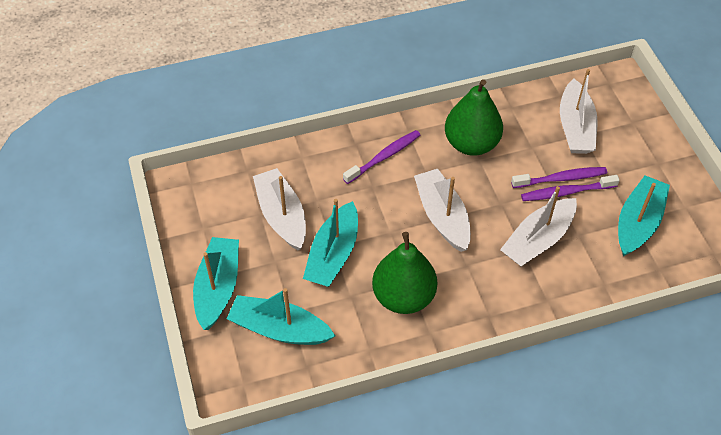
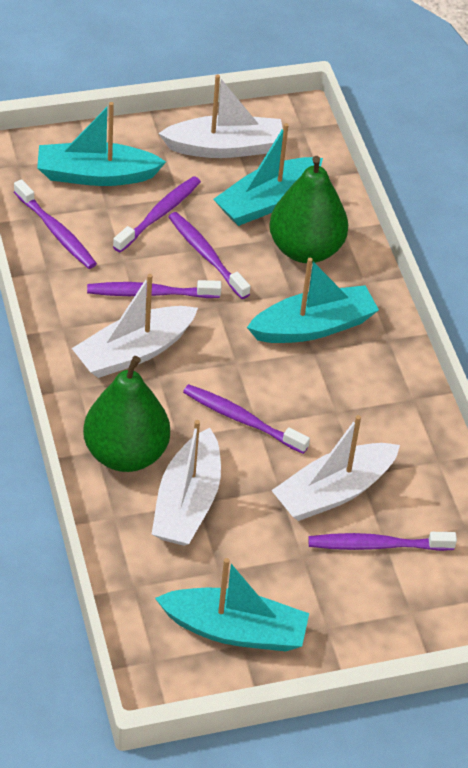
purple toothbrush: 3 -> 6

